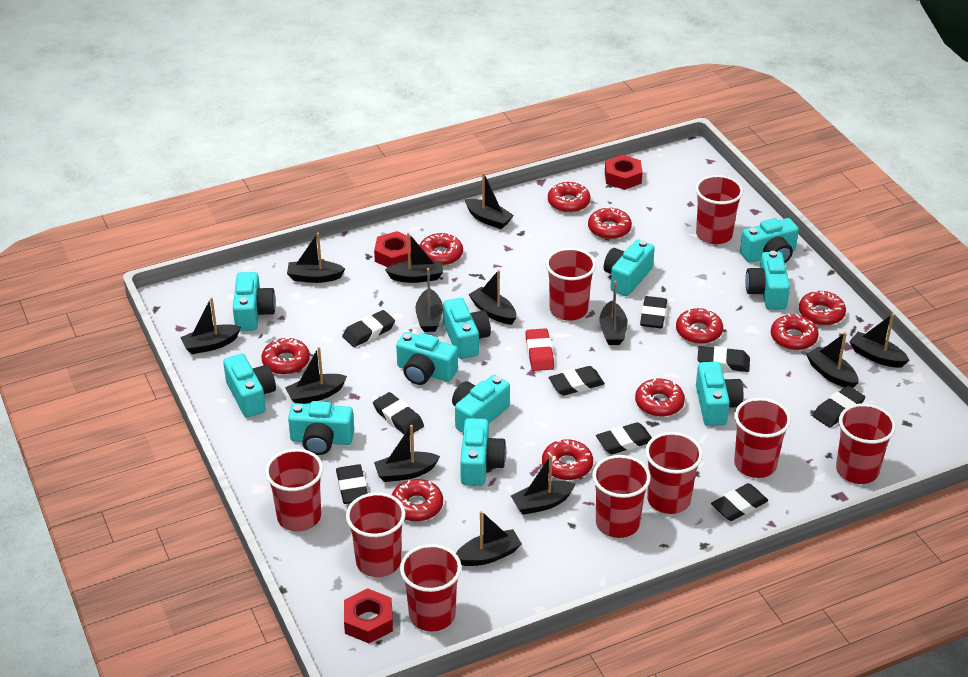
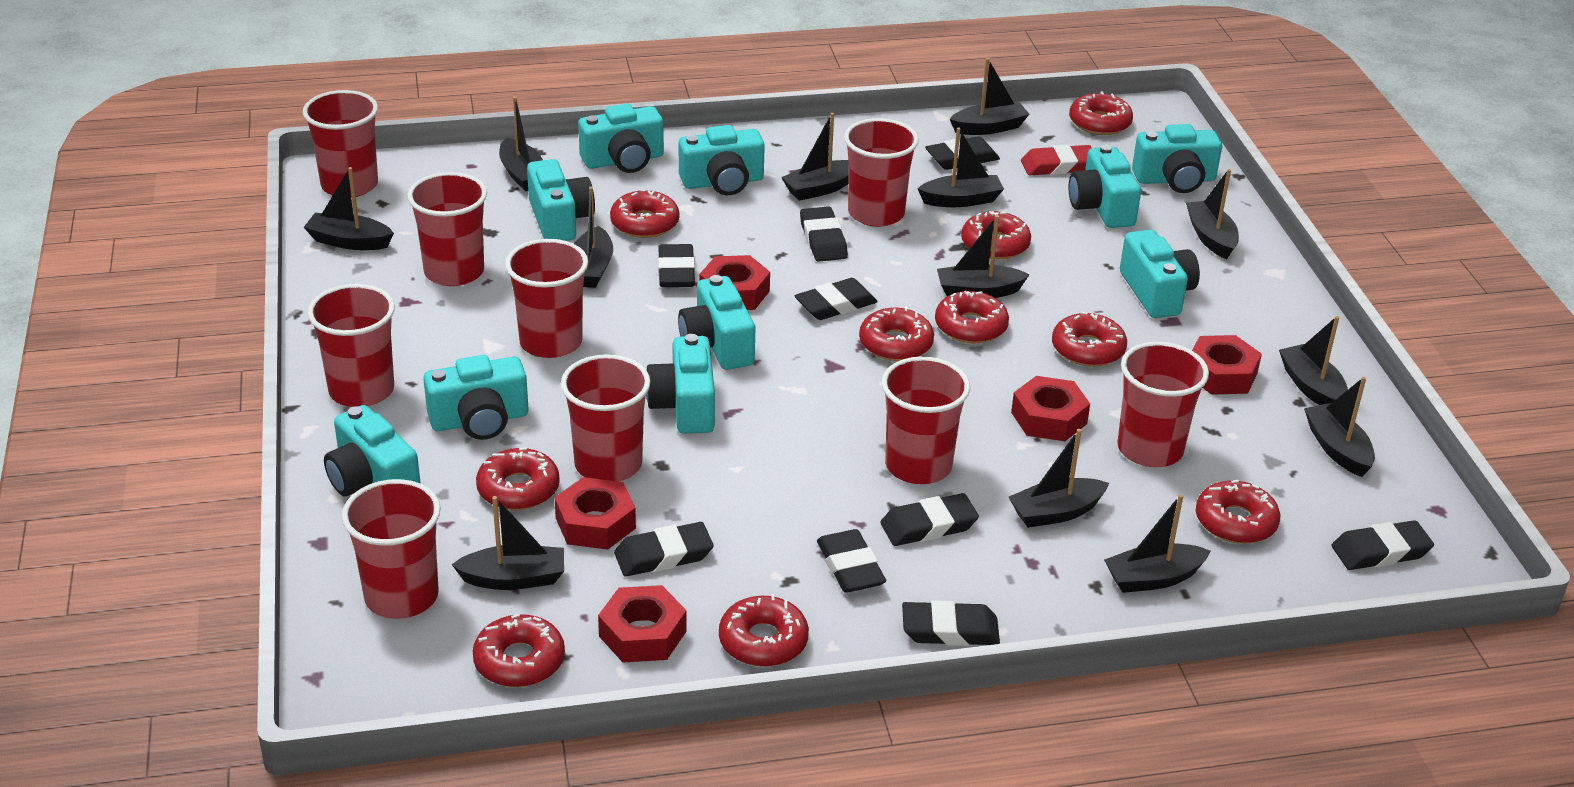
red nut: 3 -> 5
turquoise camera: 11 -> 10

